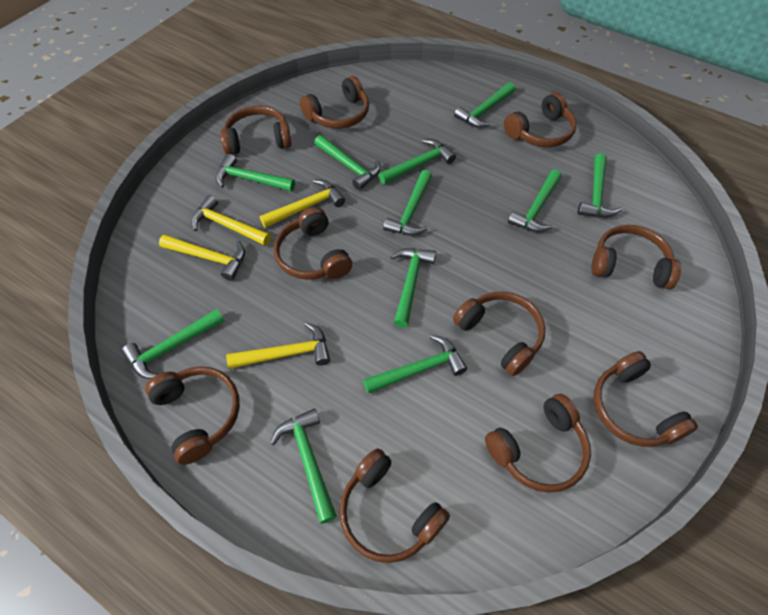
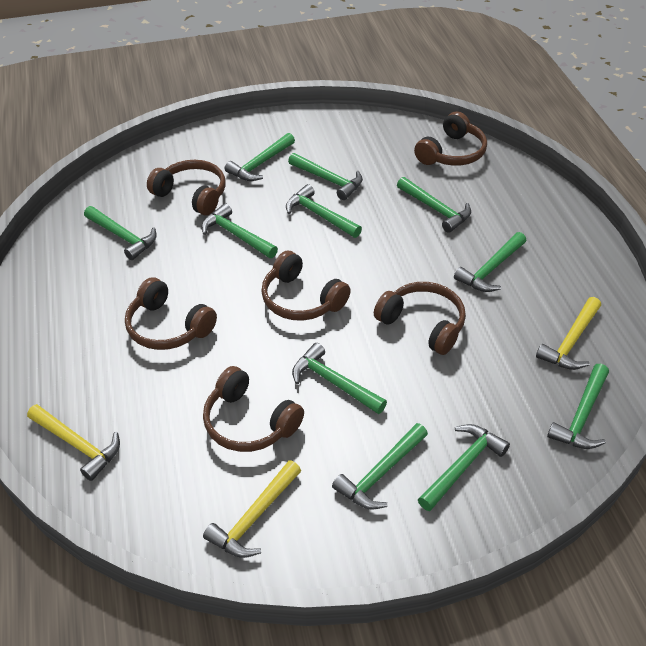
brown headphones: 10 -> 6
yellow hammer: 4 -> 3

